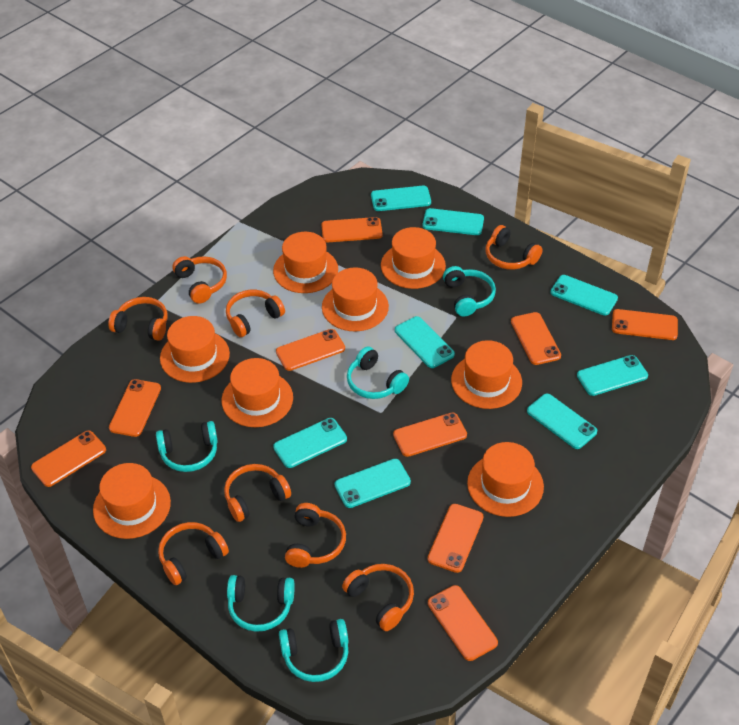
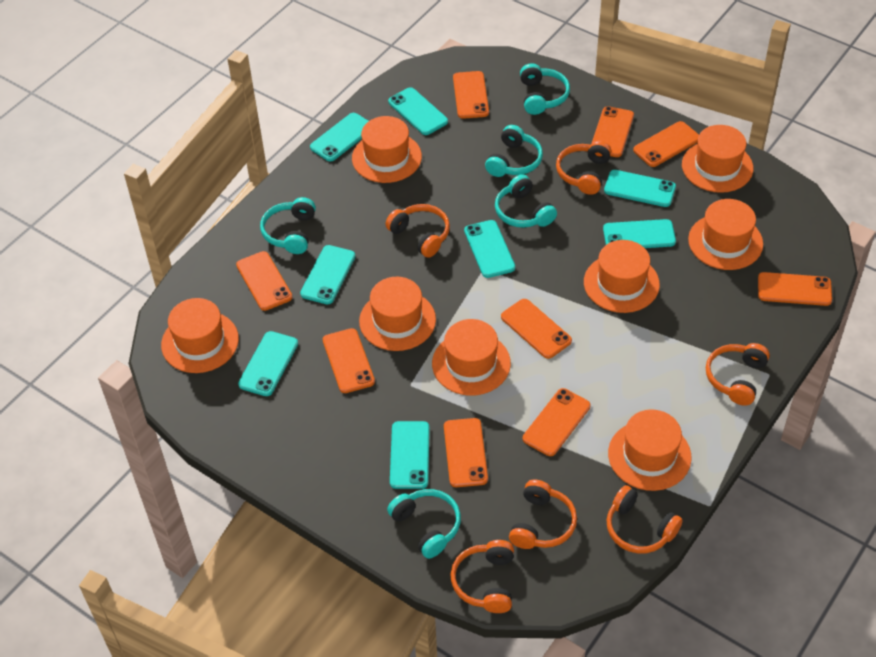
orange headphones: 8 -> 6

